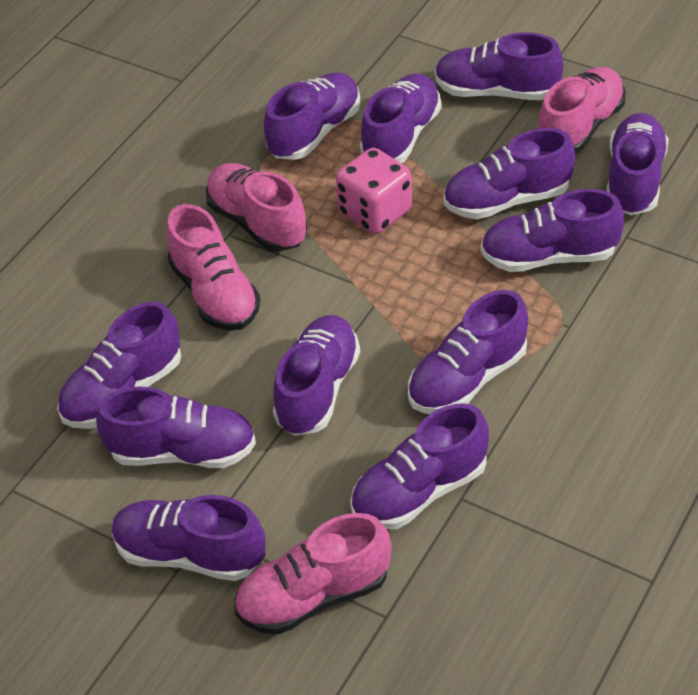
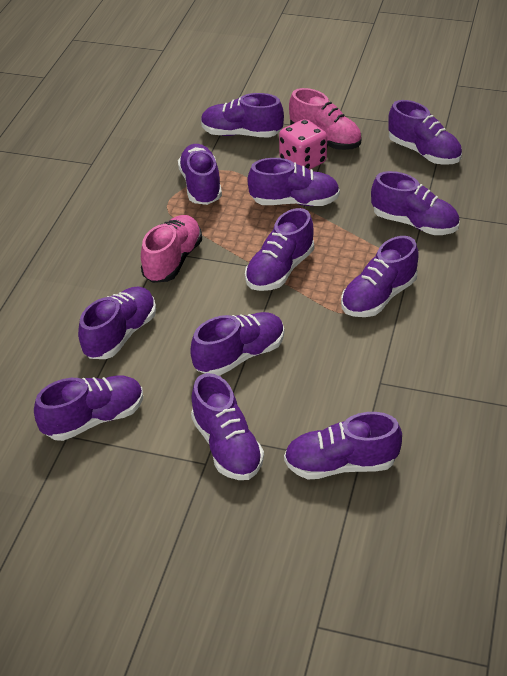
pink shoe: 4 -> 2

